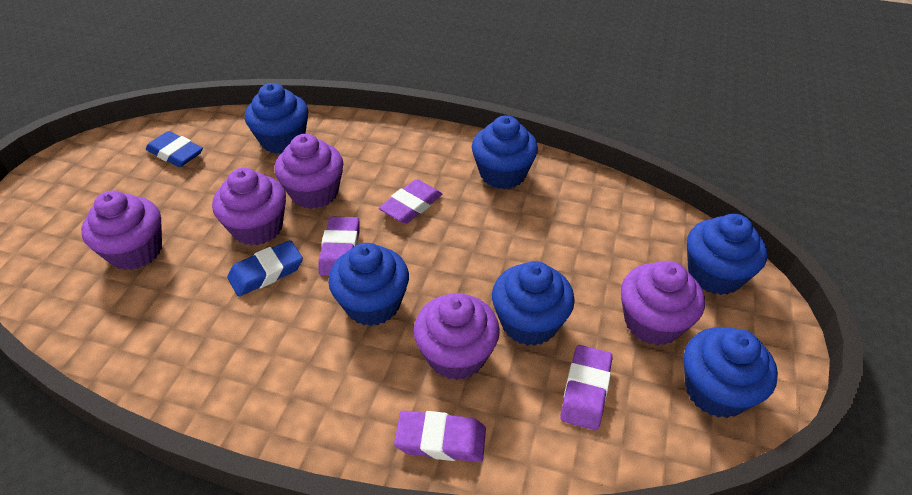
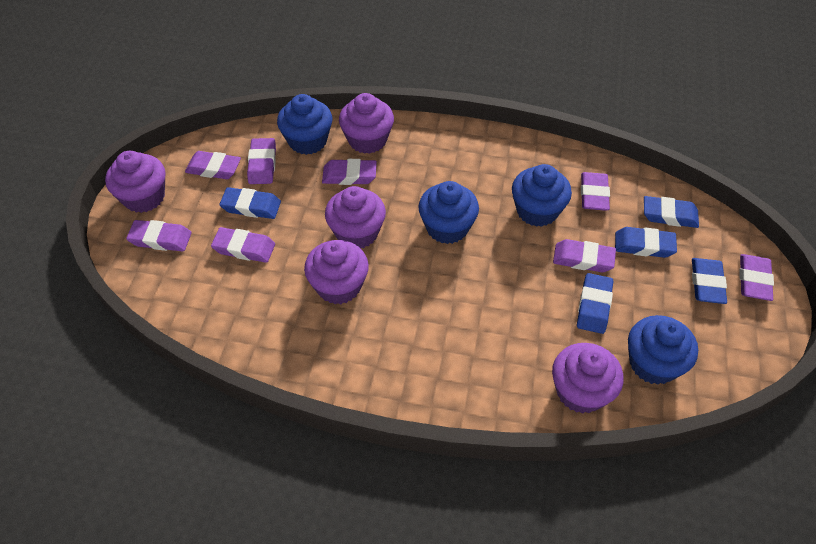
blue cupcake: 6 -> 4
blue eraser: 2 -> 5
purple eraser: 4 -> 8

